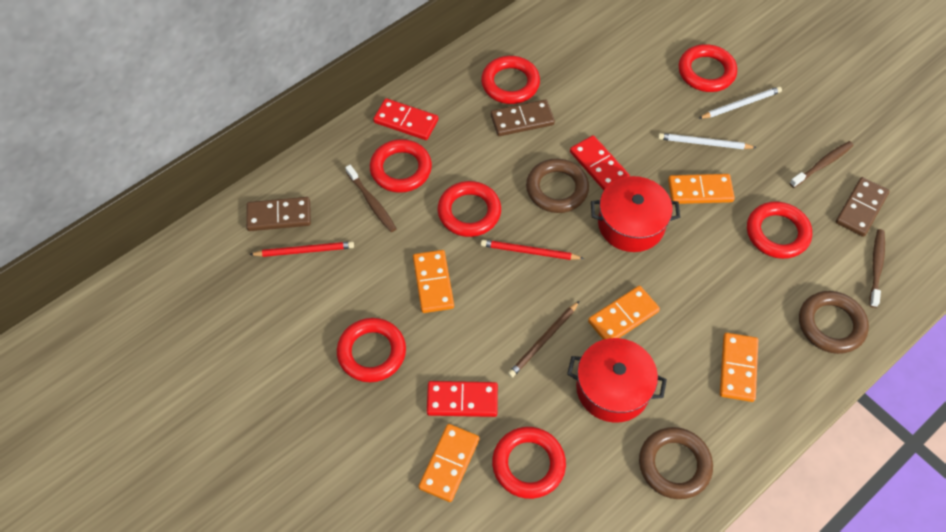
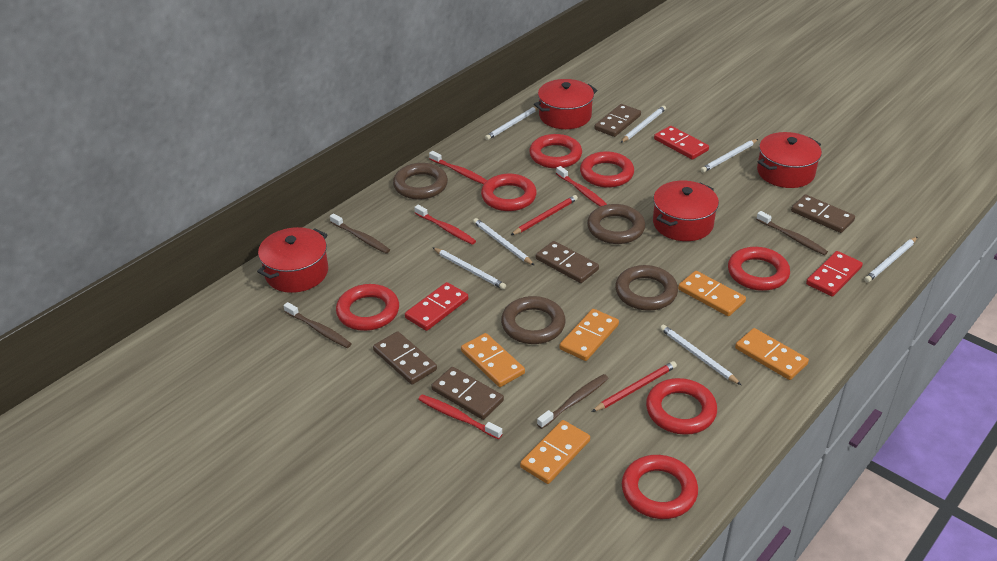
brown domino: 3 -> 5
brown pencil: 1 -> 0
brown ring: 3 -> 4
brown toothbrush: 3 -> 4
red pot: 2 -> 4
red toothbrush: 0 -> 4
white pencil: 2 -> 7

